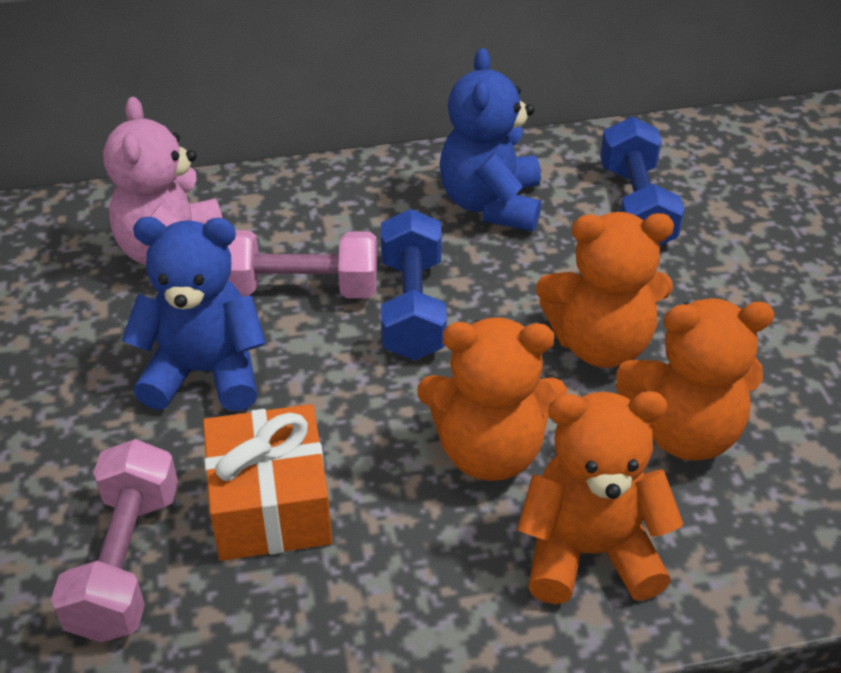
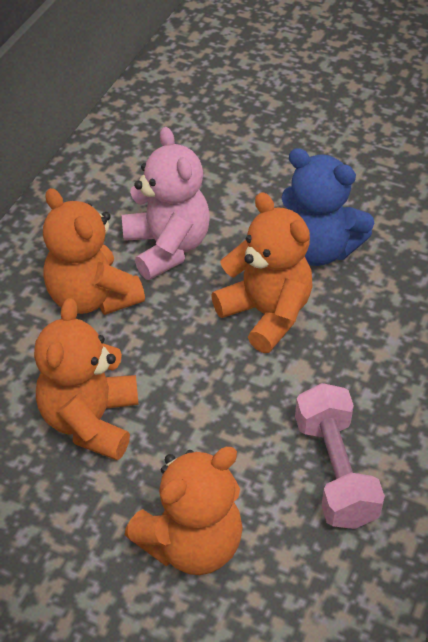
blue dumbbell: 2 -> 0
blue teddy bear: 2 -> 1
orange gift: 1 -> 0
pink dumbbell: 2 -> 1

